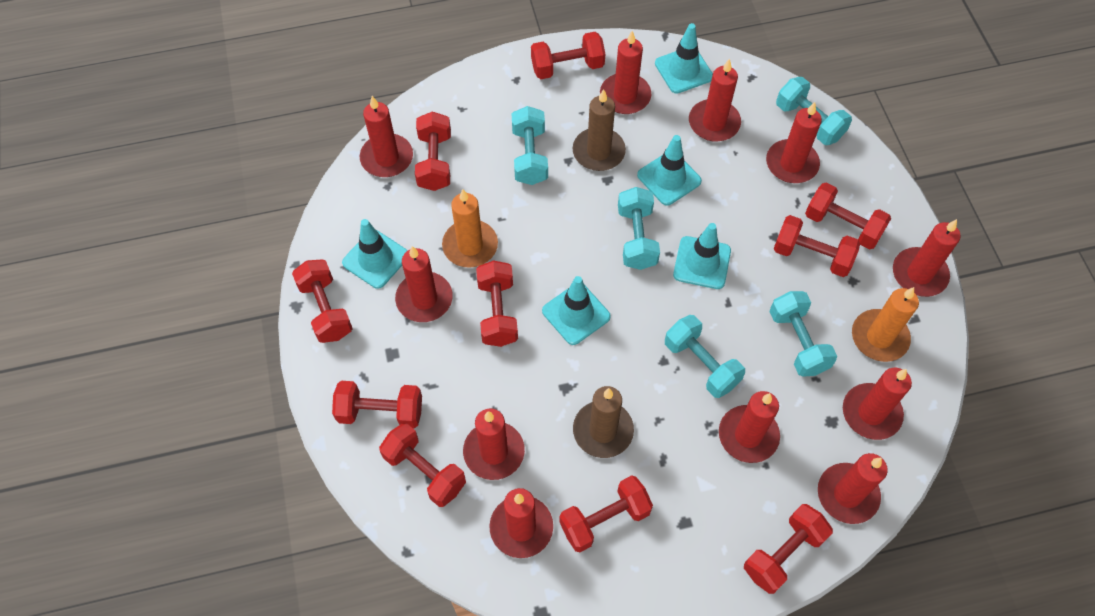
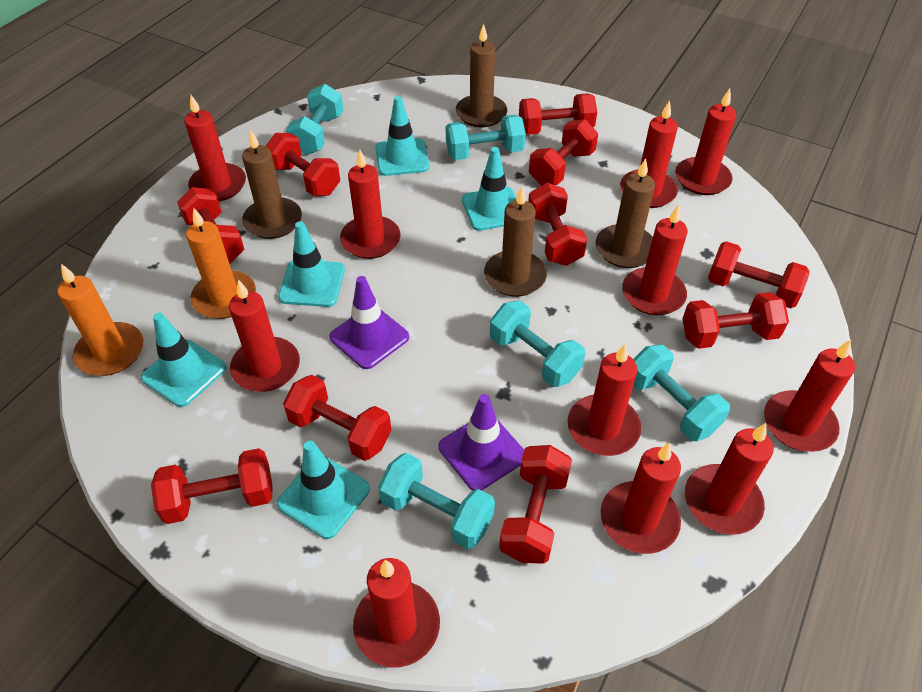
brown candle: 2 -> 4
purple traffic cone: 0 -> 2

